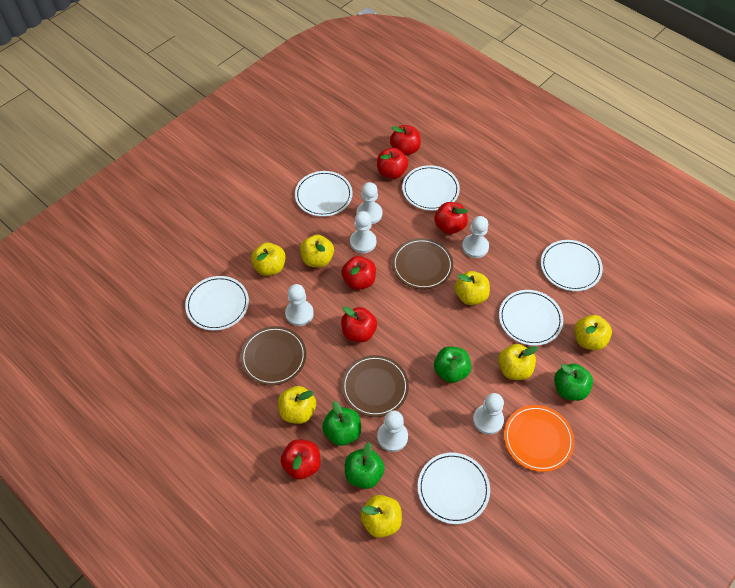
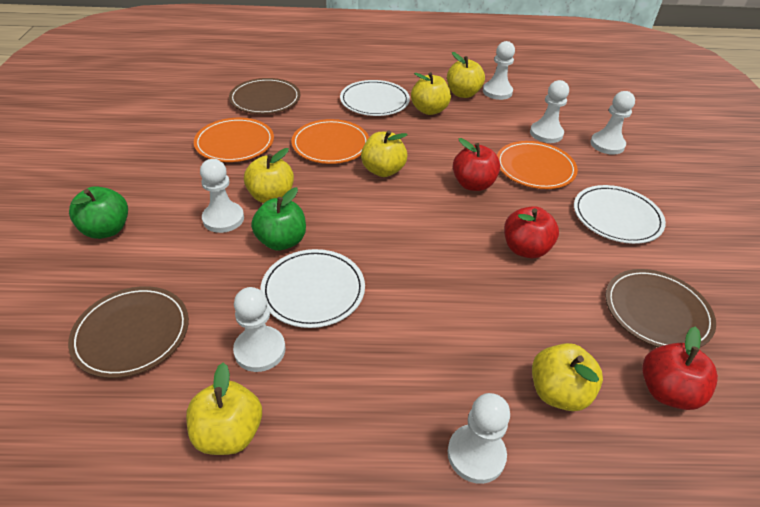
green apple: 4 -> 2
orange plate: 1 -> 3
red apple: 6 -> 3
white plate: 6 -> 3
yellow apple: 7 -> 6

